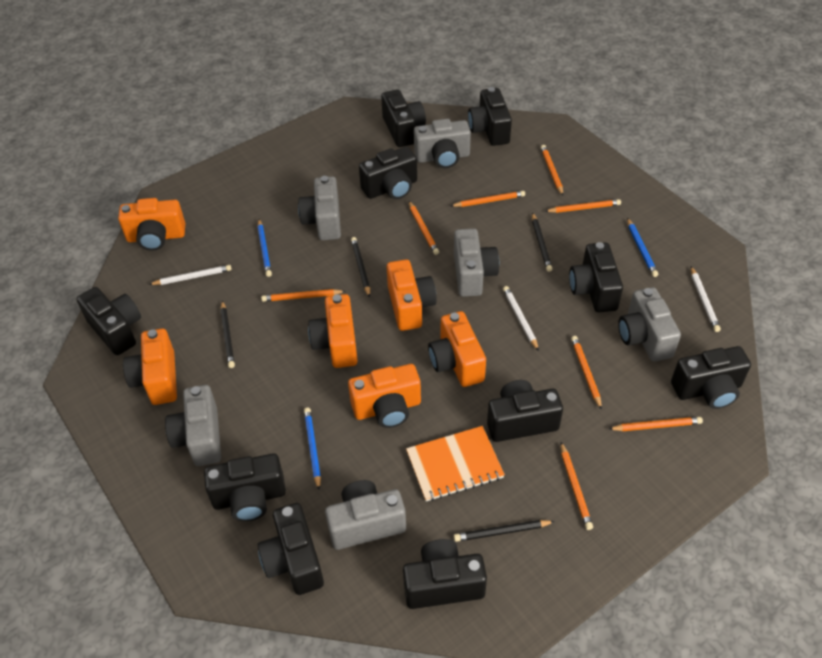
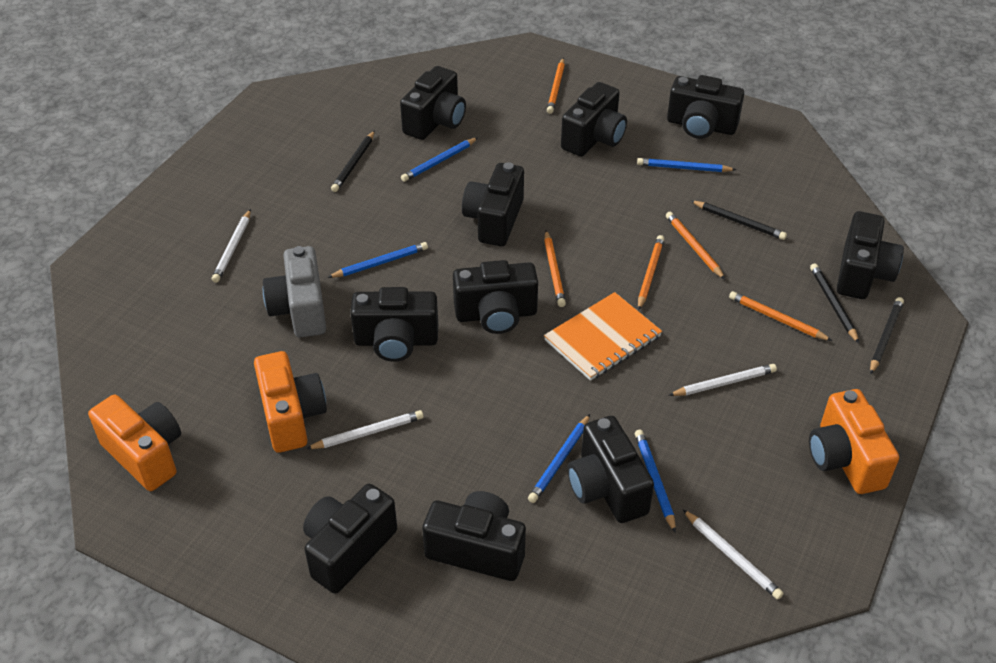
blue pencil: 3 -> 5
grey camera: 6 -> 1
orange camera: 6 -> 3
orange pencil: 8 -> 5
white pencil: 3 -> 4

